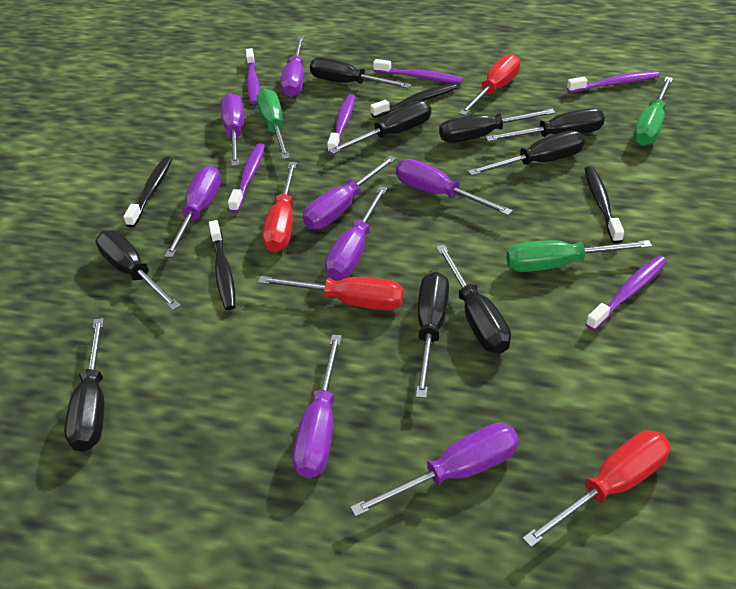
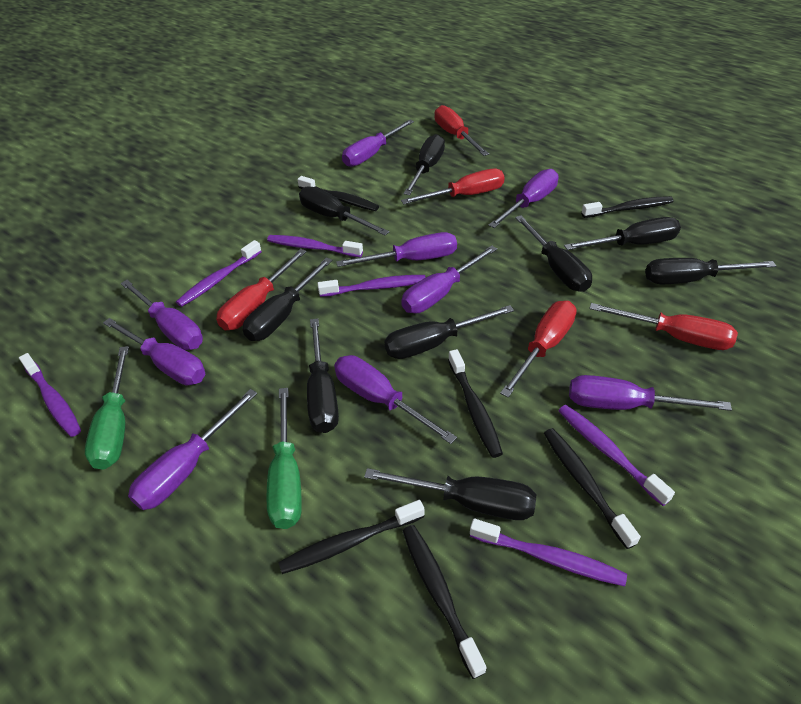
black toothbrush: 4 -> 6
green screwdriver: 3 -> 2
purple screwdriver: 8 -> 9
red screwdriver: 4 -> 5

